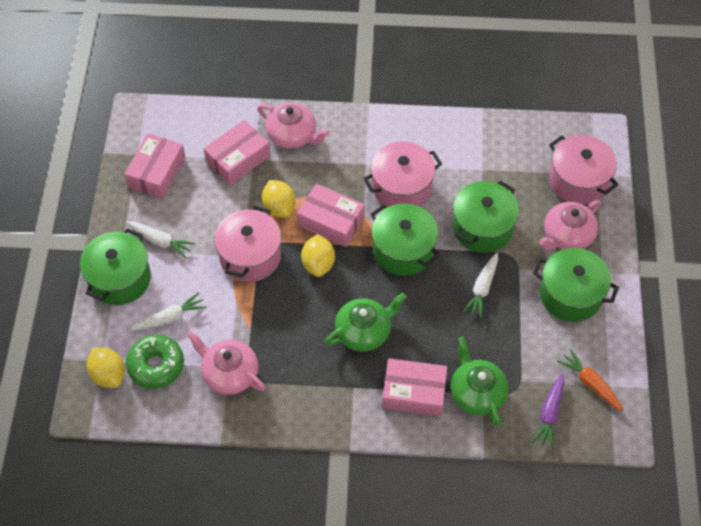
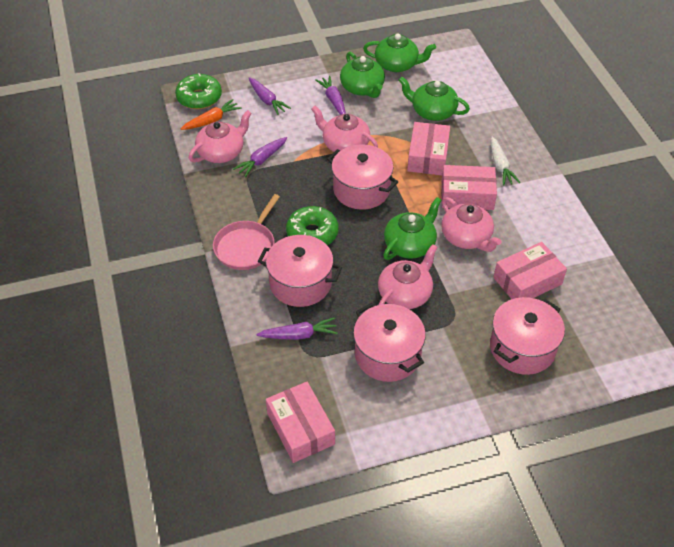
green donut: 1 -> 2
green pot: 4 -> 0
green teapot: 2 -> 4
pink pan: 0 -> 1
pink pot: 3 -> 4
pink teapot: 3 -> 4
purple carrot: 1 -> 4
white carrot: 3 -> 1
yellow lemon: 3 -> 0

